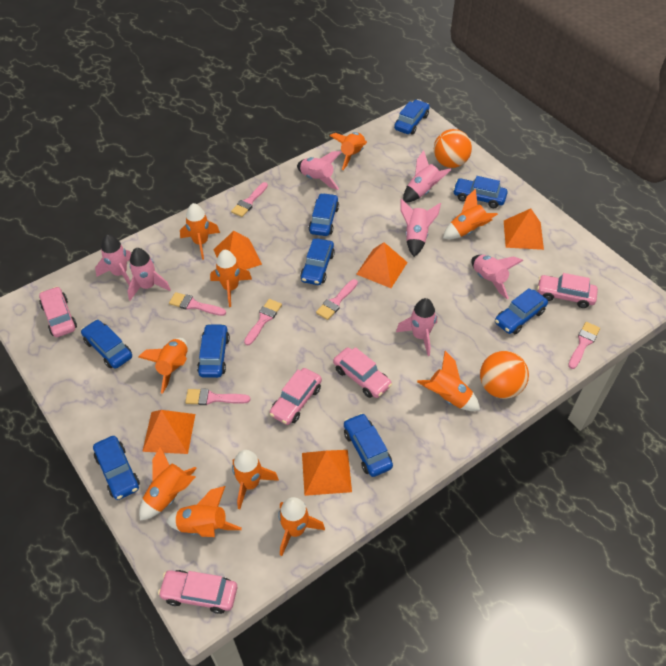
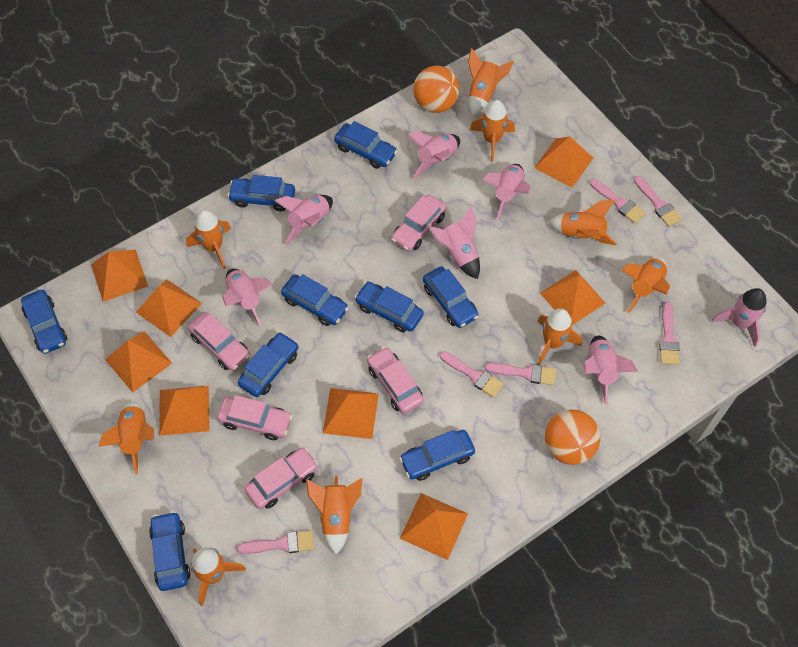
orange pyramid: 5 -> 8
orange rocket: 10 -> 9

